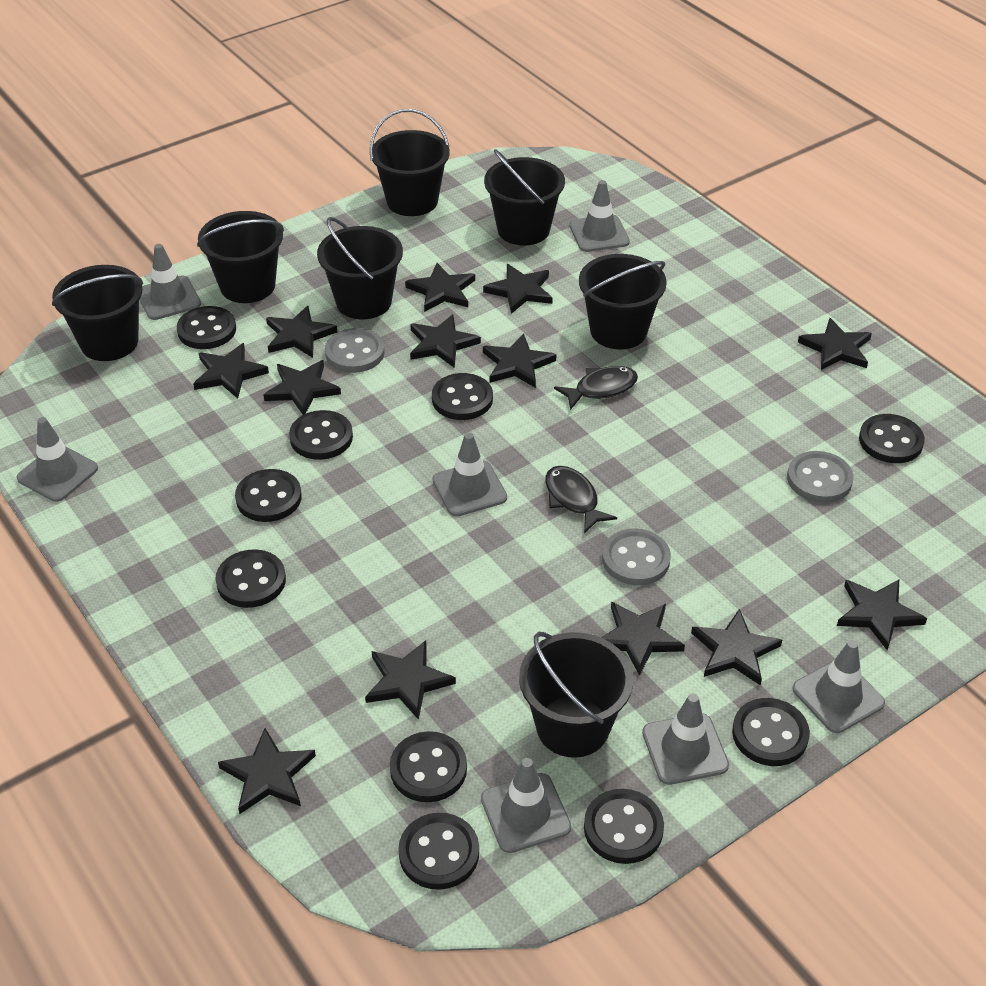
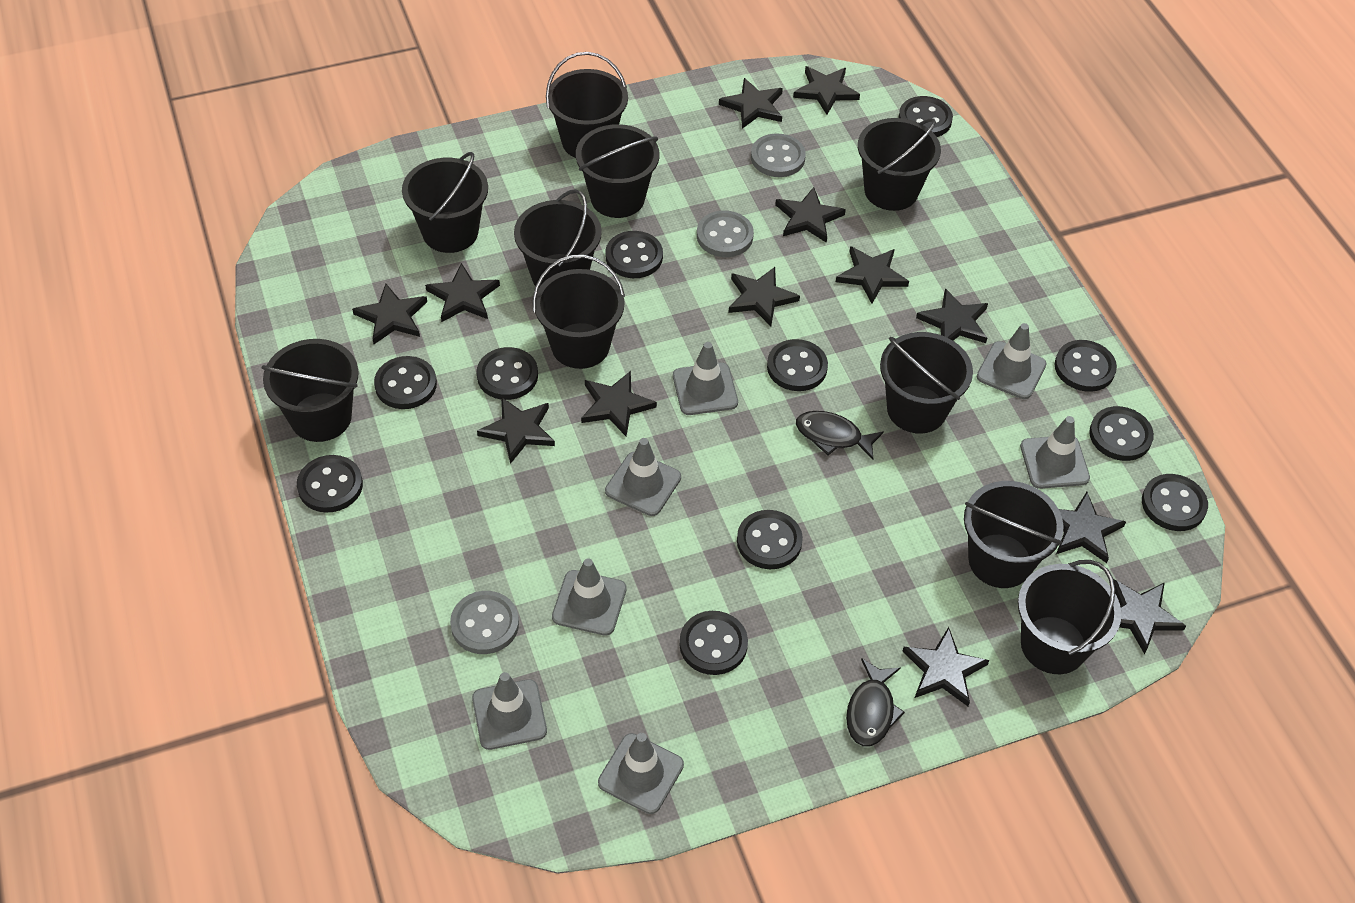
black bucket: 7 -> 10
black button: 10 -> 11

